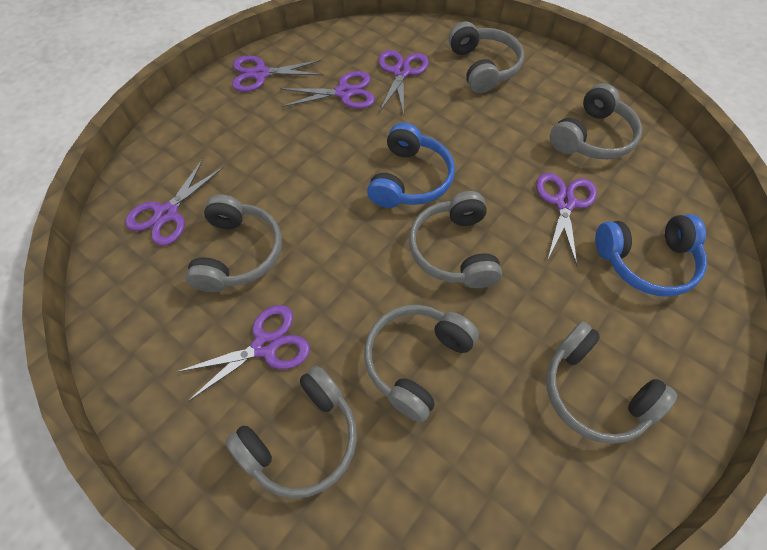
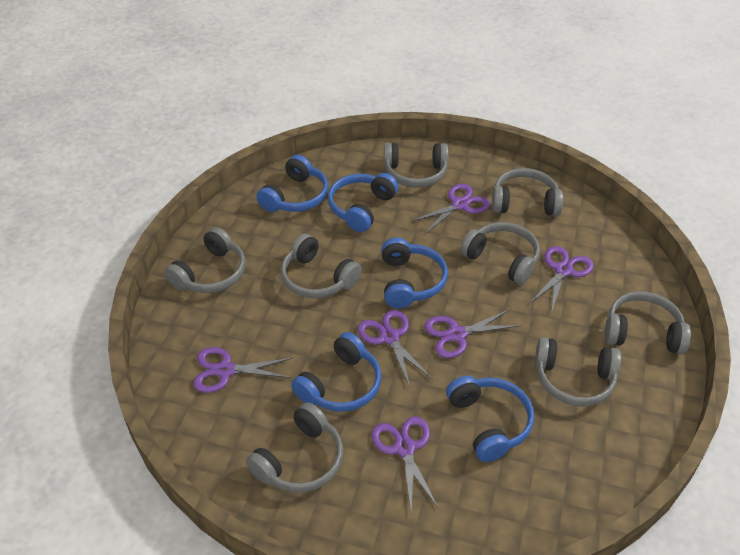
blue headphones: 2 -> 5
grey headphones: 7 -> 8

